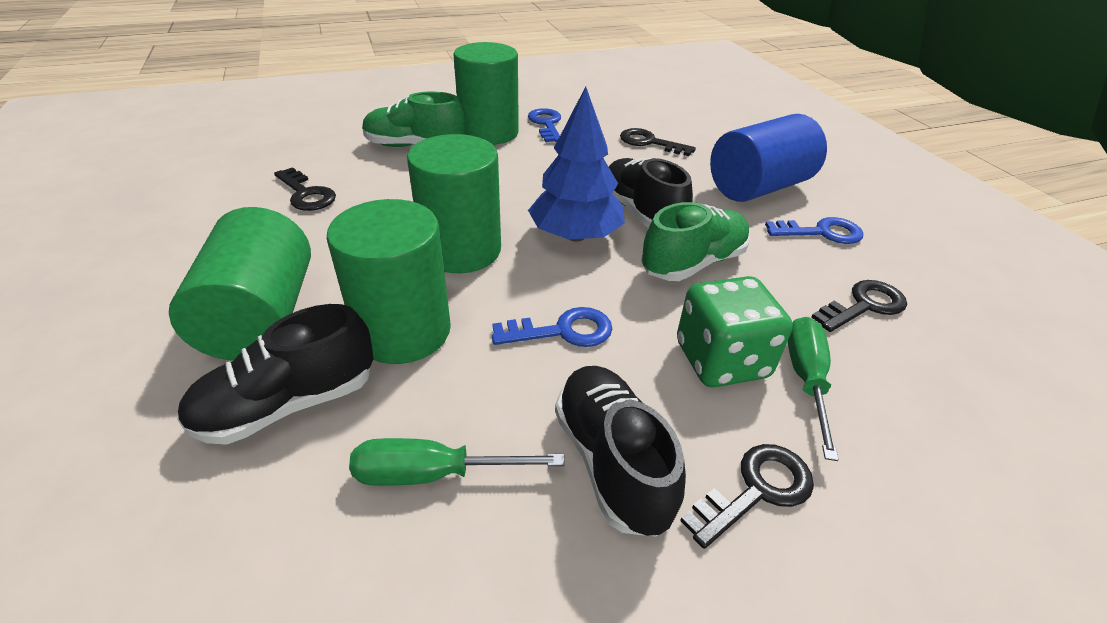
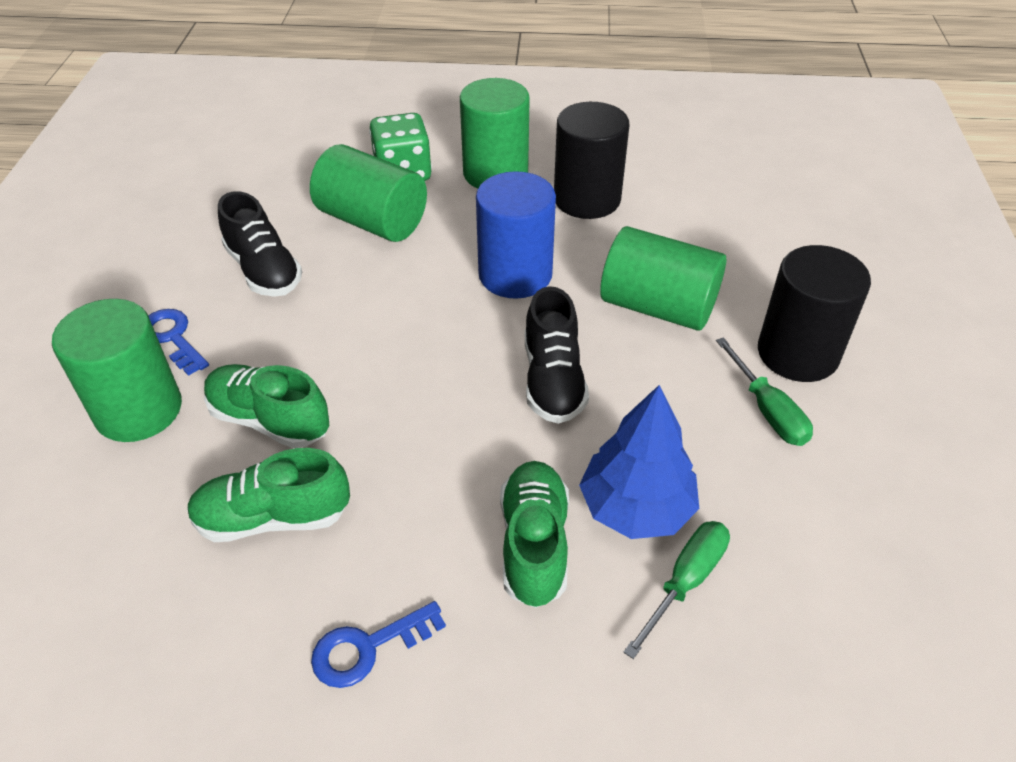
black cylinder: 0 -> 2
black key: 4 -> 0
black shoe: 3 -> 2
blue key: 3 -> 2
green shoe: 2 -> 3

